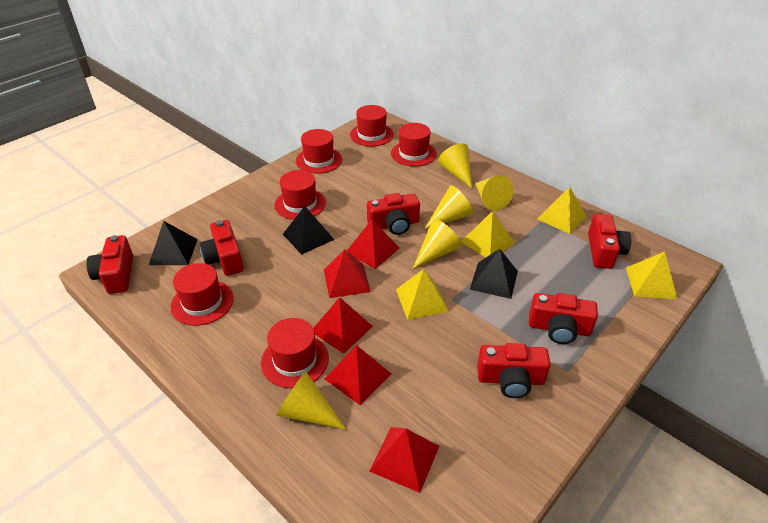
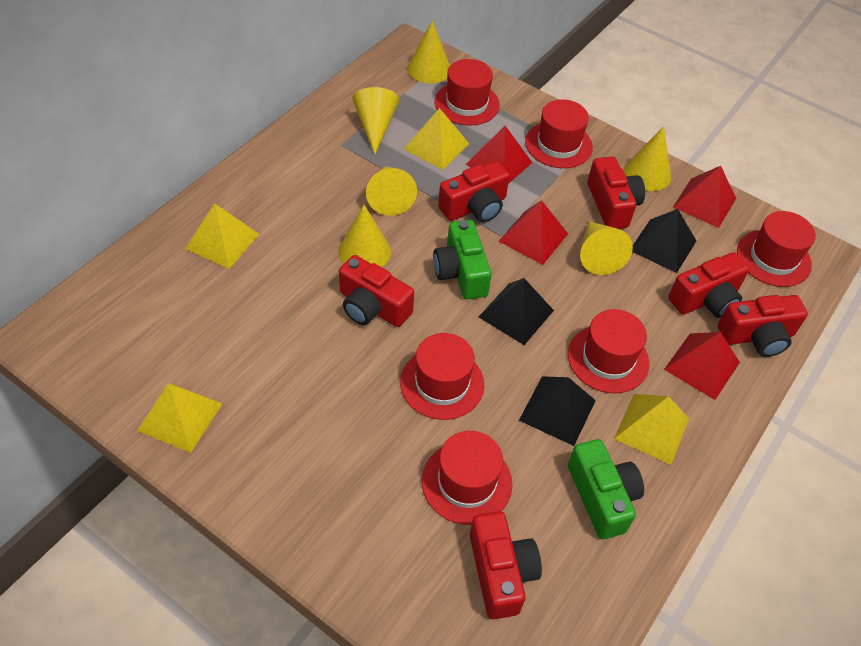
green camera: 0 -> 2
red pyramid: 5 -> 4
yellow cone: 5 -> 6

